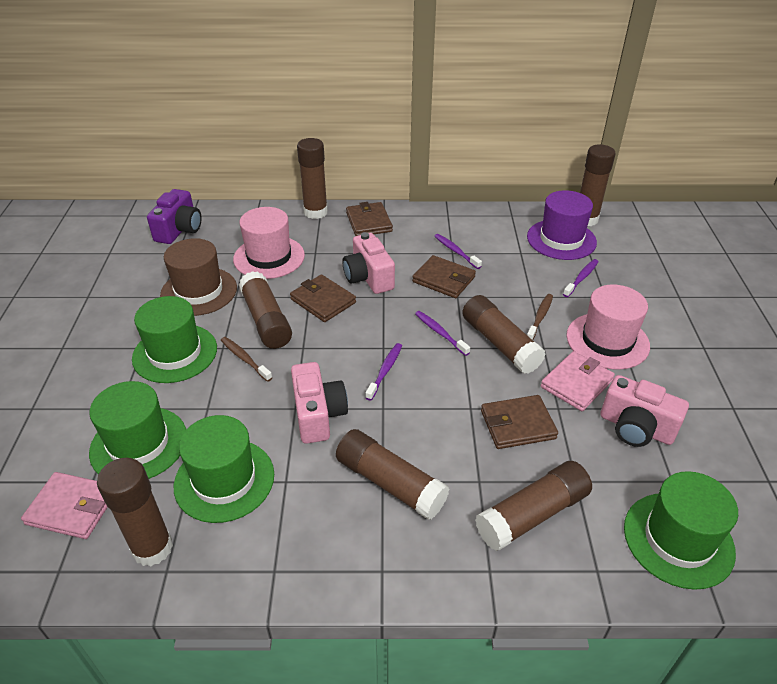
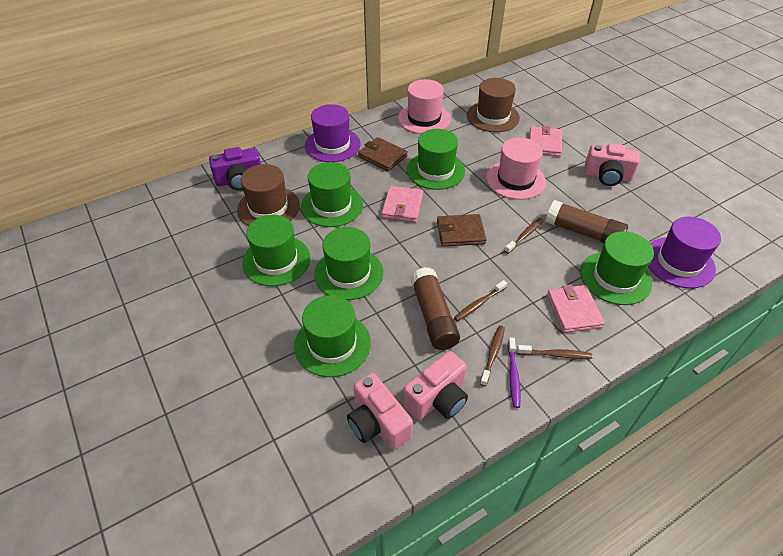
brown glue stick: 7 -> 2
brown hat: 1 -> 2
brown toothbrush: 2 -> 4
brown wallet: 4 -> 2
green hat: 4 -> 6
pink wallet: 2 -> 3
purple hat: 1 -> 2
purple toothbrush: 4 -> 1

